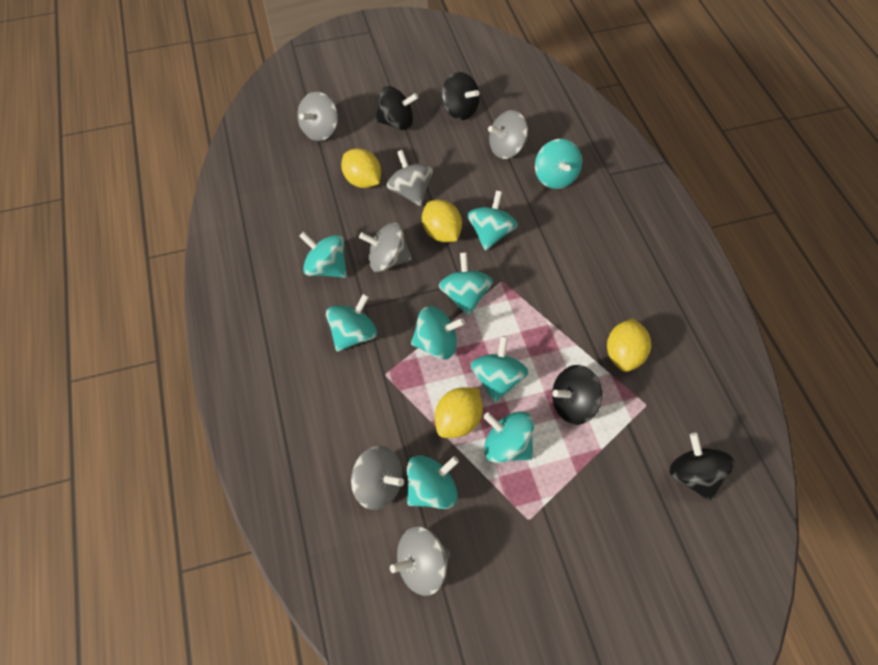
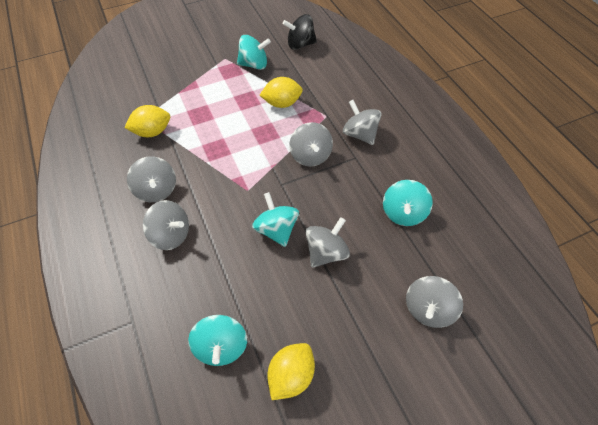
black spinning top: 4 -> 1
turquoise spinning top: 9 -> 4
yellow lemon: 4 -> 3

